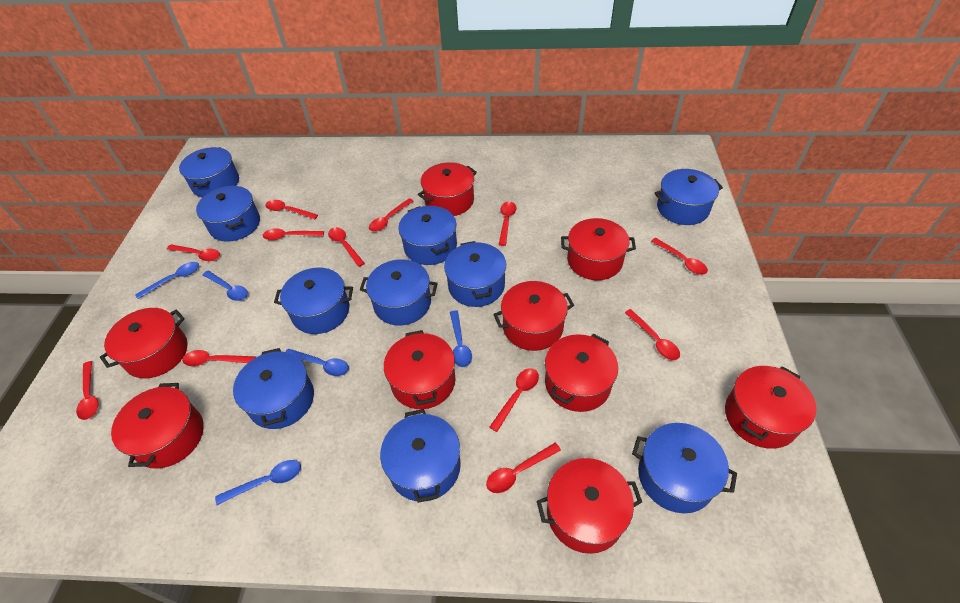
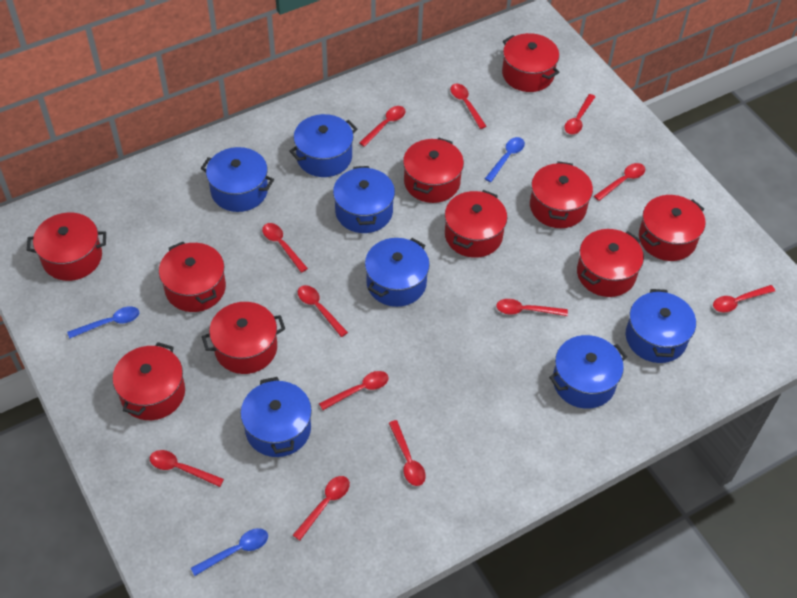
blue pot: 10 -> 7
blue spoon: 5 -> 3
red pot: 9 -> 10

